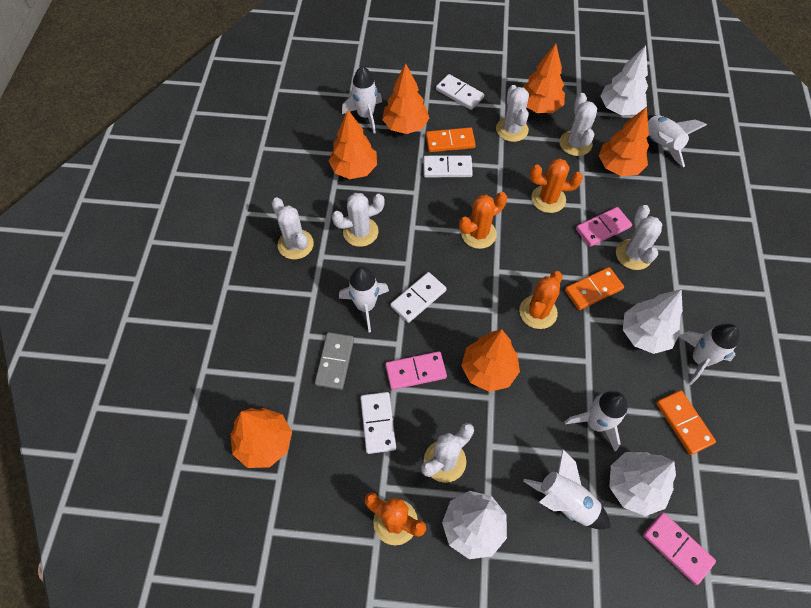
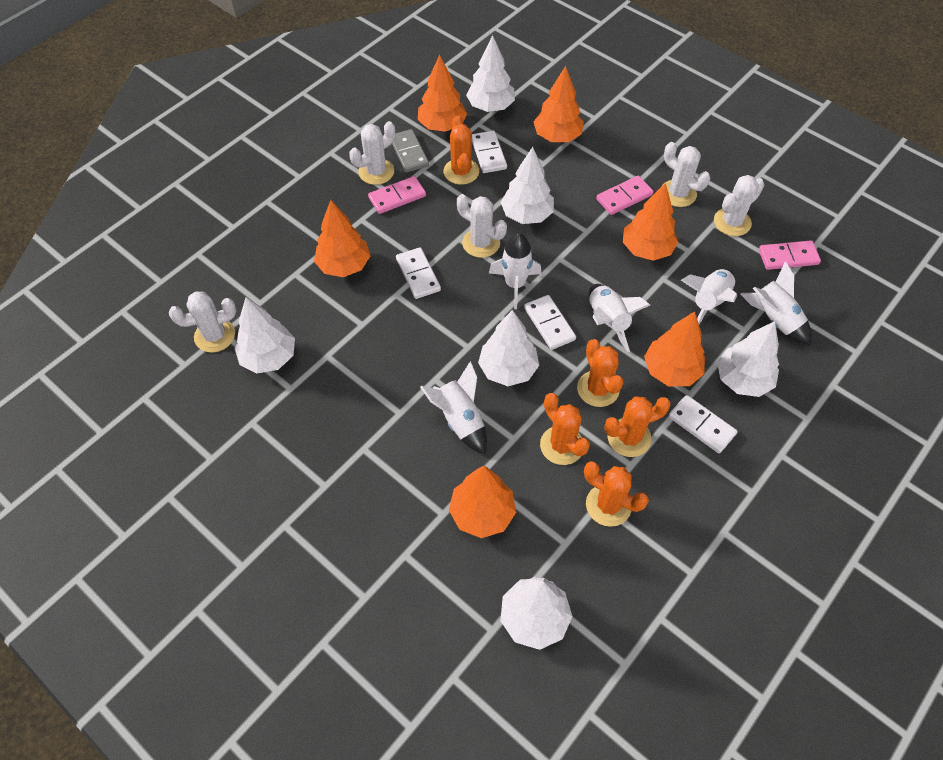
orange cactus: 4 -> 5
orange domino: 3 -> 0
white cactus: 6 -> 5
white rocket: 6 -> 5
white tree: 4 -> 6

